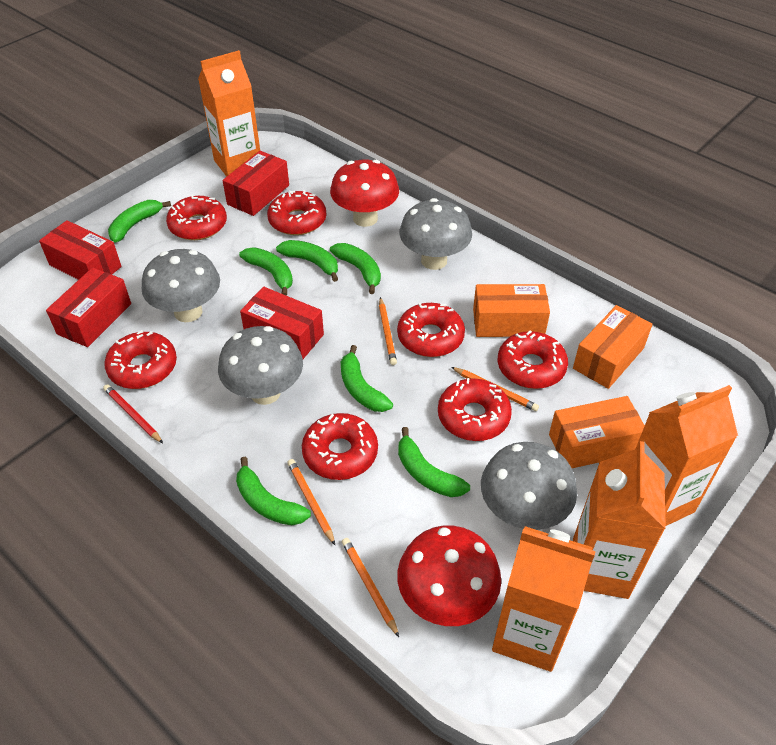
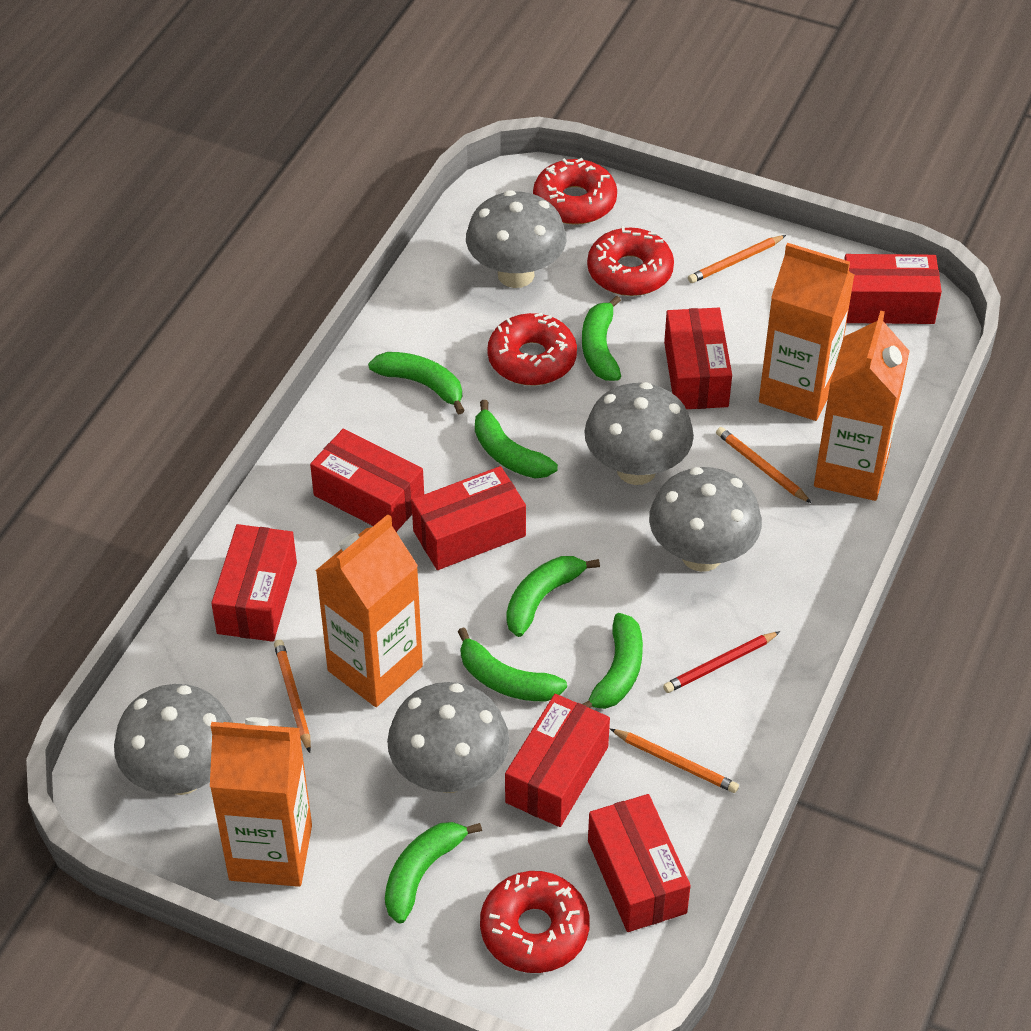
grey mushroom: 4 -> 5
orange box: 3 -> 0
red box: 4 -> 7
red donut: 7 -> 4
red mushroom: 2 -> 0

